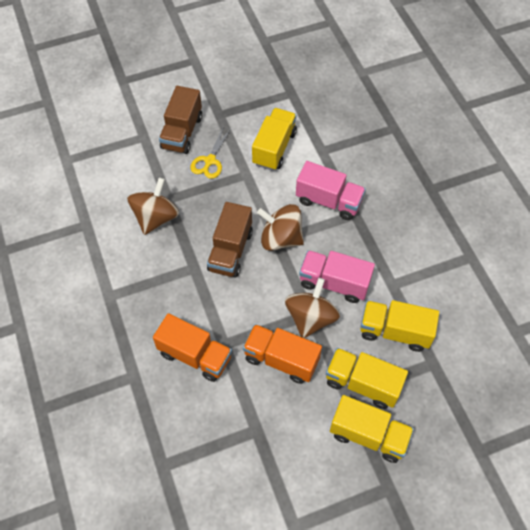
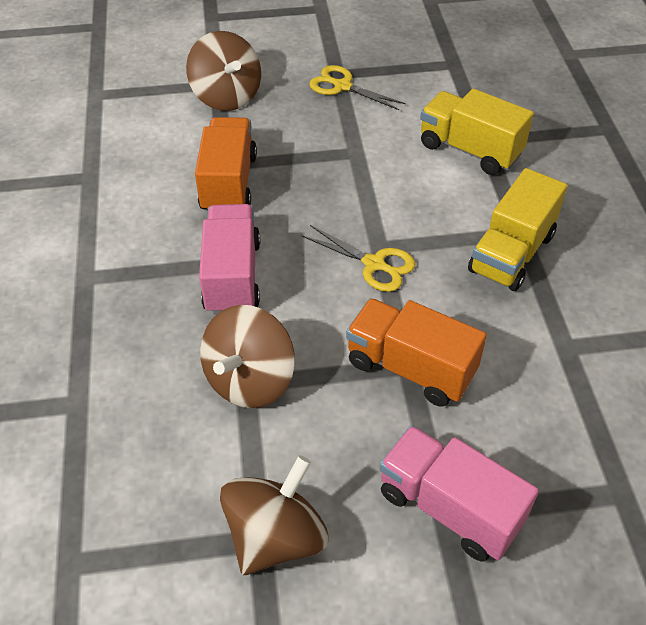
brown truck: 2 -> 0
yellow scissors: 1 -> 2
yellow truck: 4 -> 2

